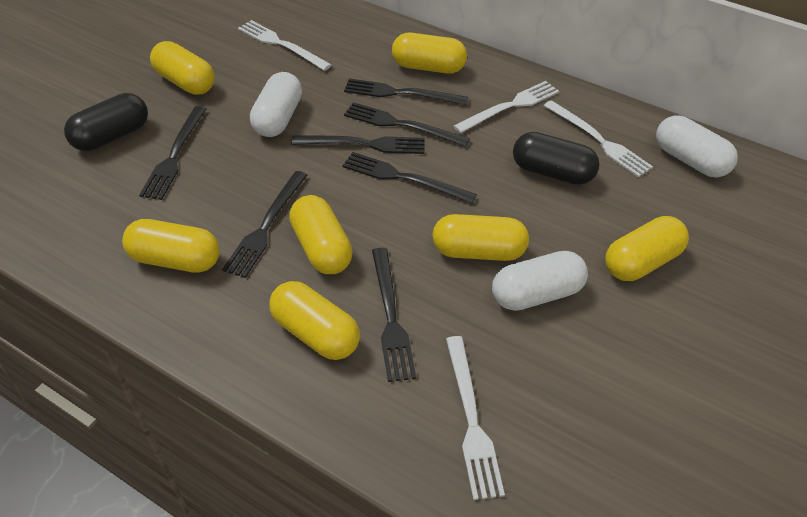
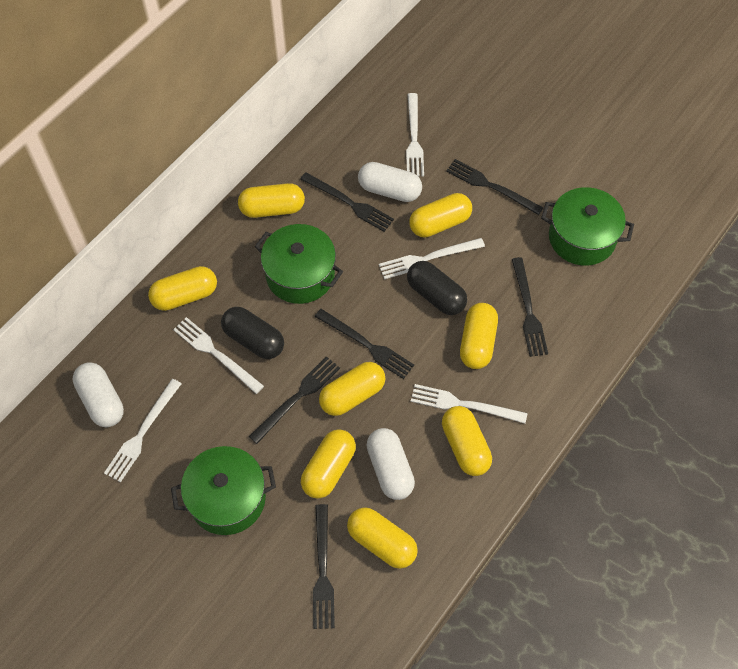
black fork: 7 -> 6
green pot: 0 -> 3
white fork: 4 -> 5
yellow capsule: 7 -> 8

